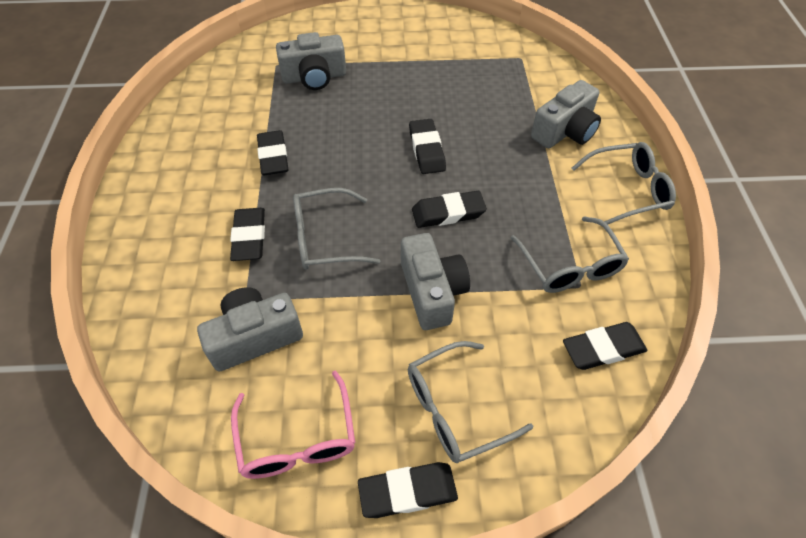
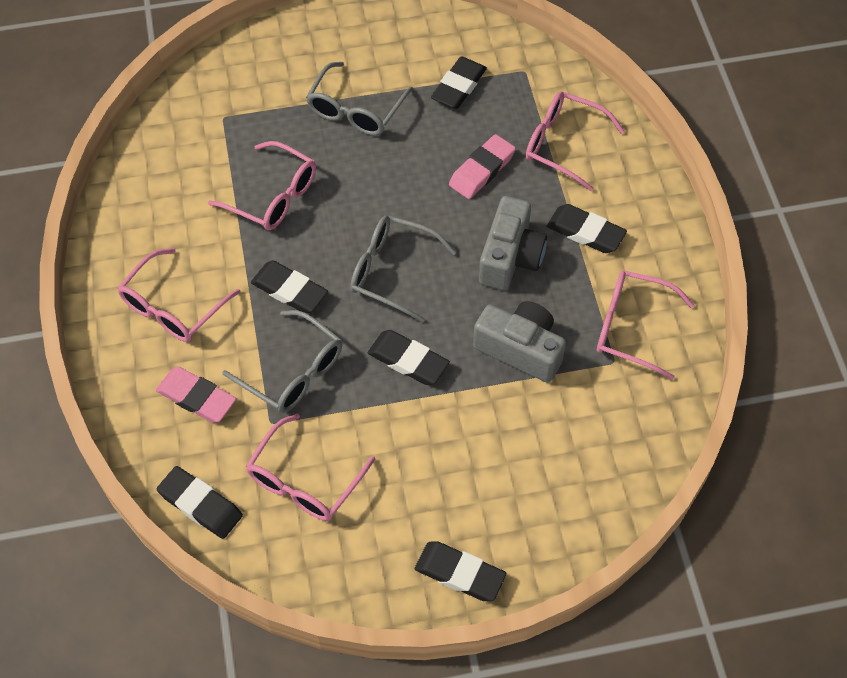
grey camera: 4 -> 2
grey glasses: 4 -> 3
pink eraser: 0 -> 2
pink glasses: 1 -> 5

